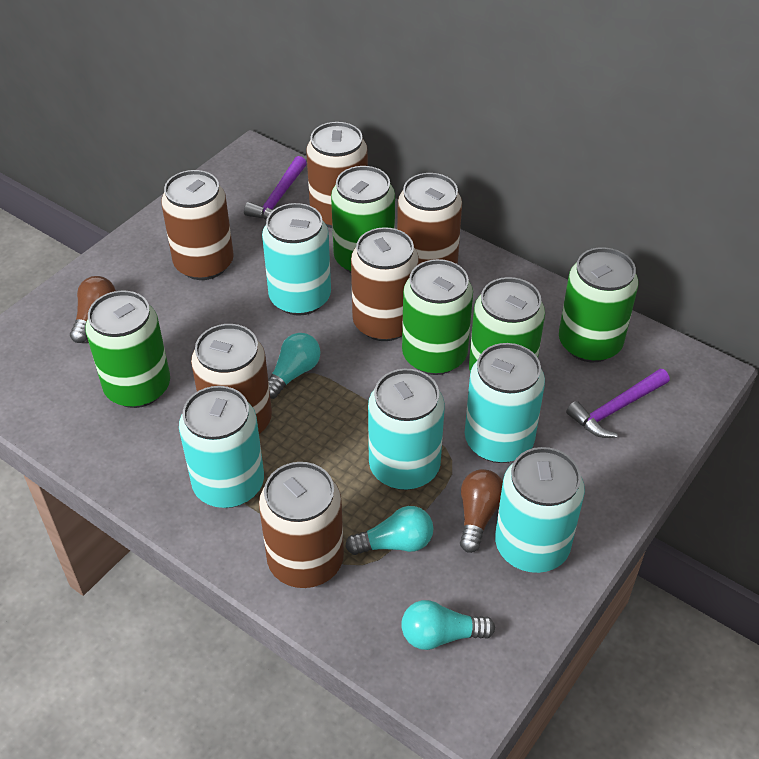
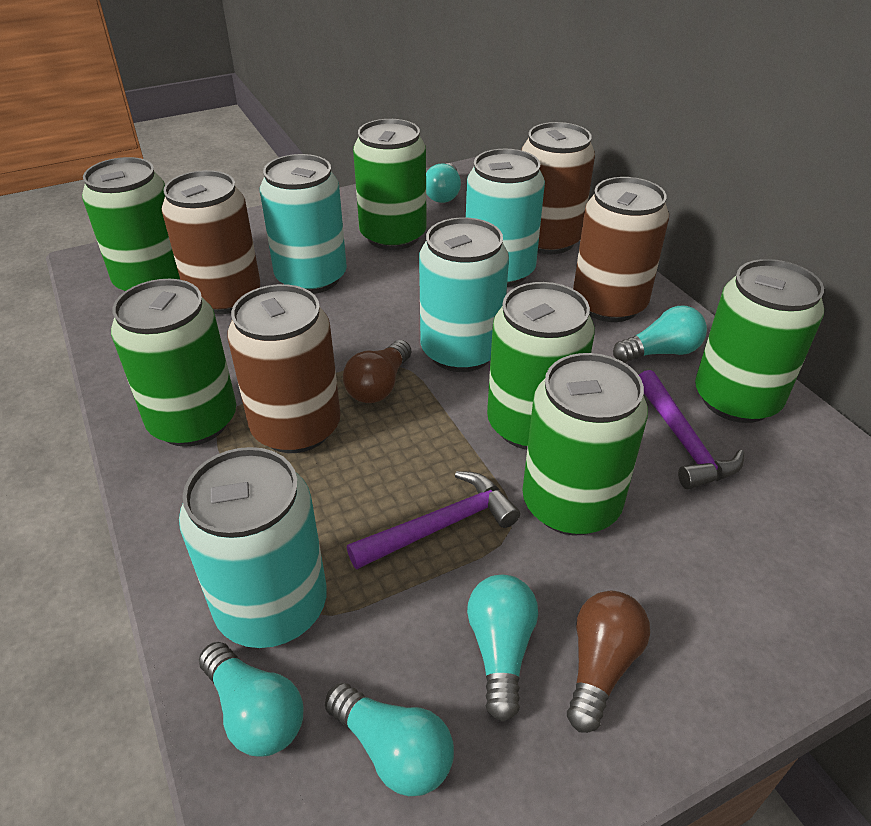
brown can: 6 -> 4
green can: 5 -> 6
turquoise can: 5 -> 4
turquoise light bulb: 3 -> 5

